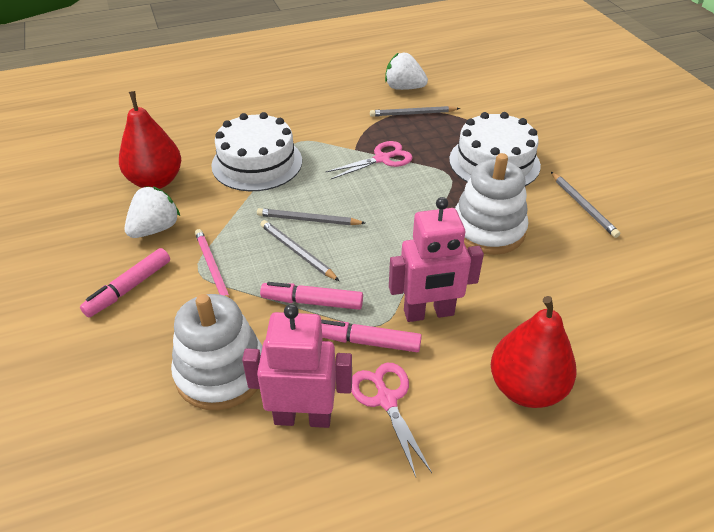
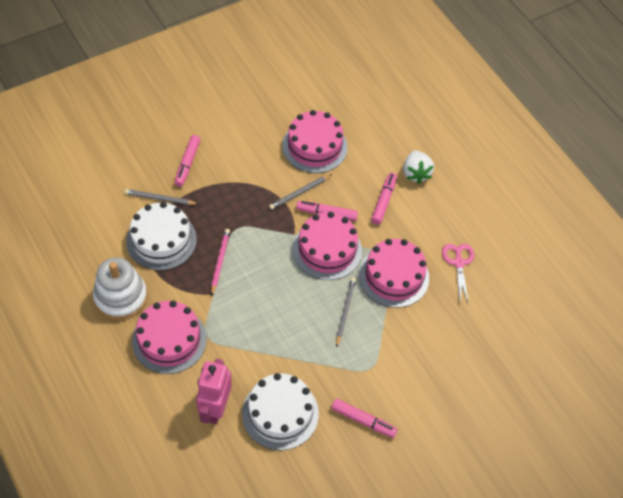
grey pencil: 4 -> 3
pink cake: 0 -> 4
pink marker: 3 -> 4
pink robot: 2 -> 1
pink scissors: 2 -> 1
red pear: 2 -> 0
white stacking toy: 2 -> 1
white strawberry: 2 -> 1

